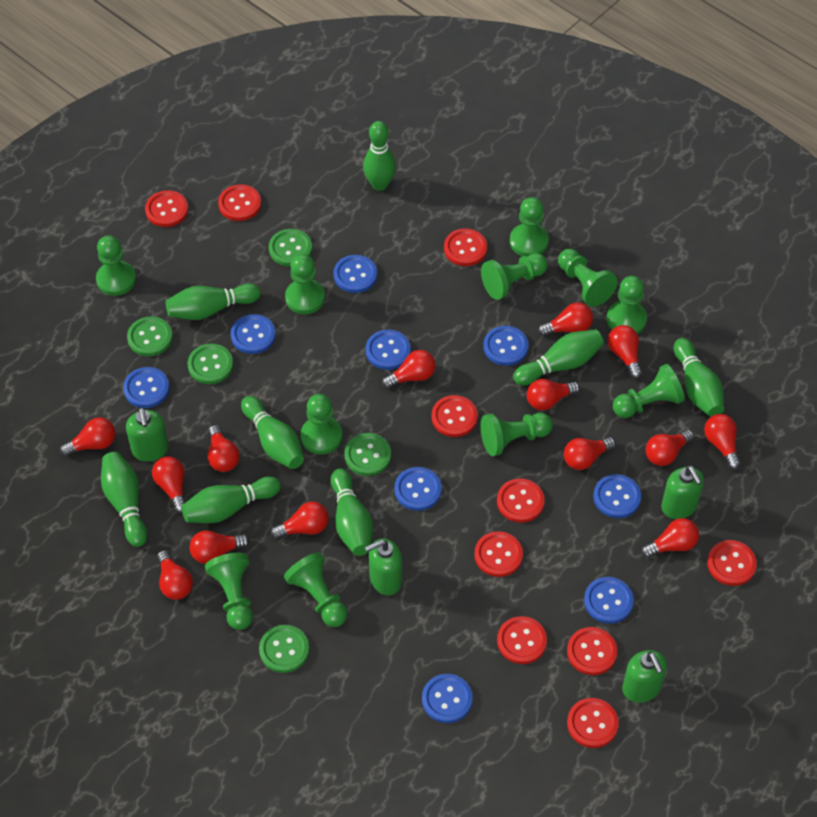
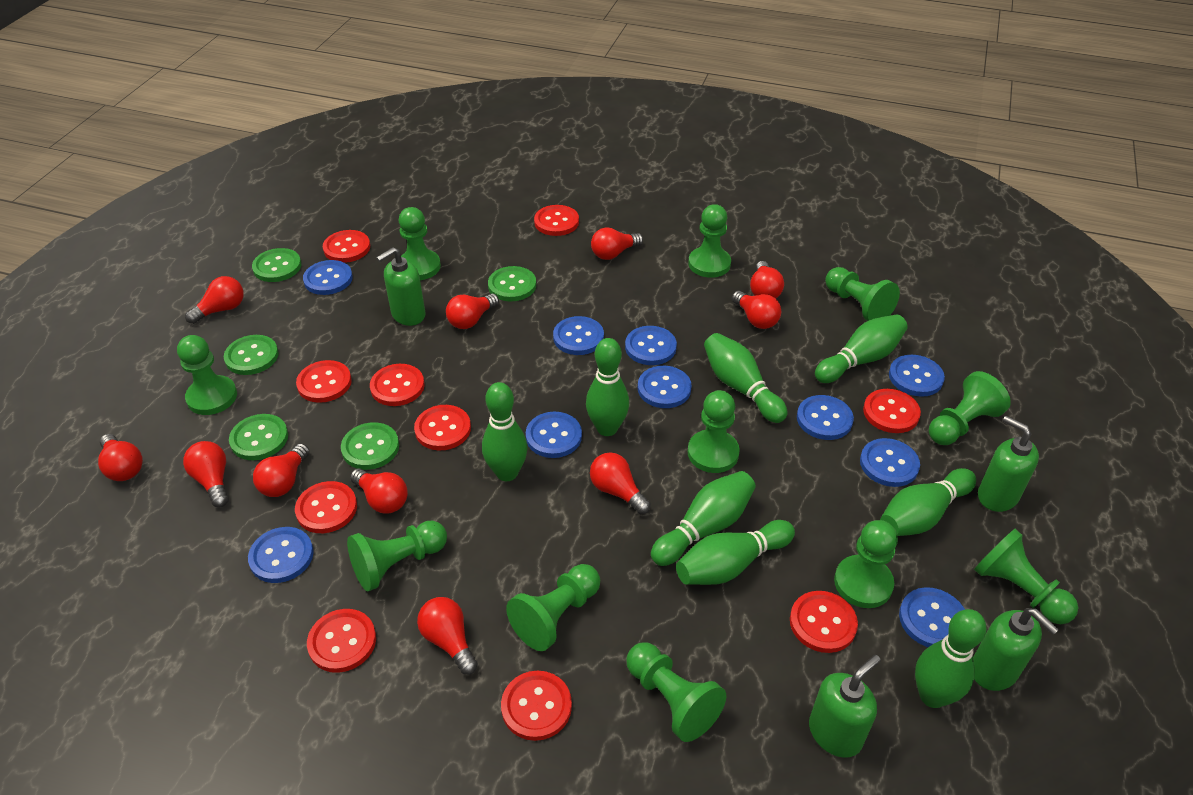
blue button: 9 -> 10
red light bulb: 14 -> 11

